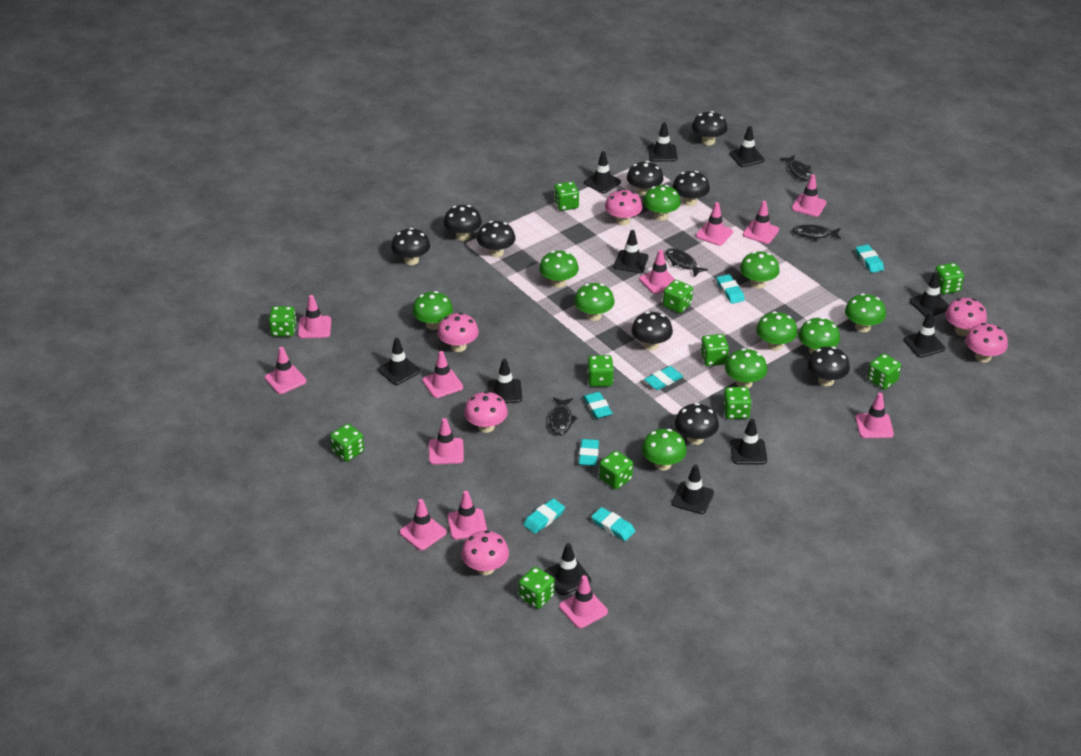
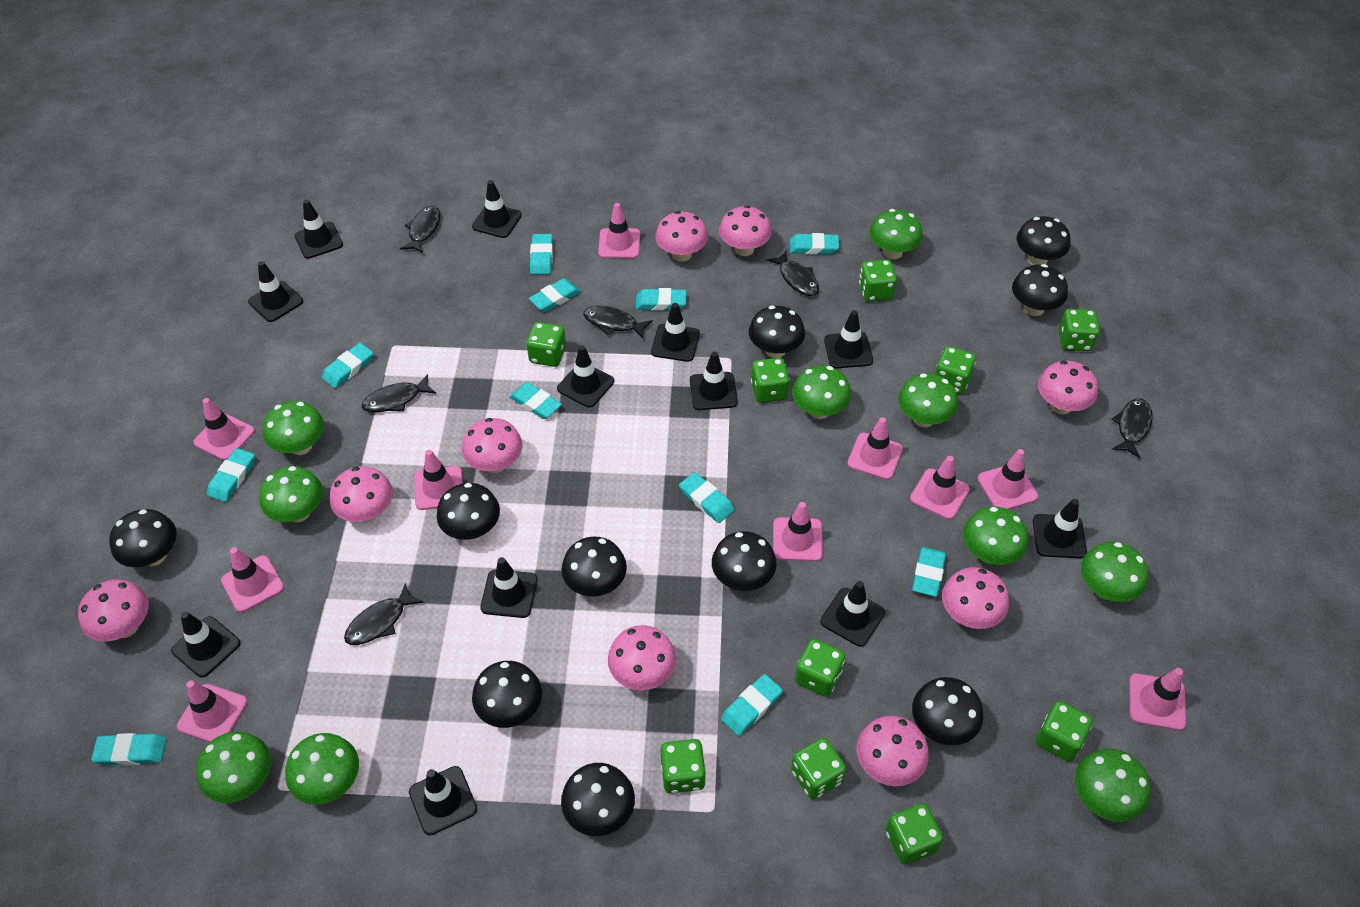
black fish: 4 -> 6
black mushroom: 9 -> 10
black traffic cone: 11 -> 12
green dice: 11 -> 10
pink mushroom: 6 -> 9
pink traffic cone: 12 -> 10
turquoise eraser: 7 -> 11

